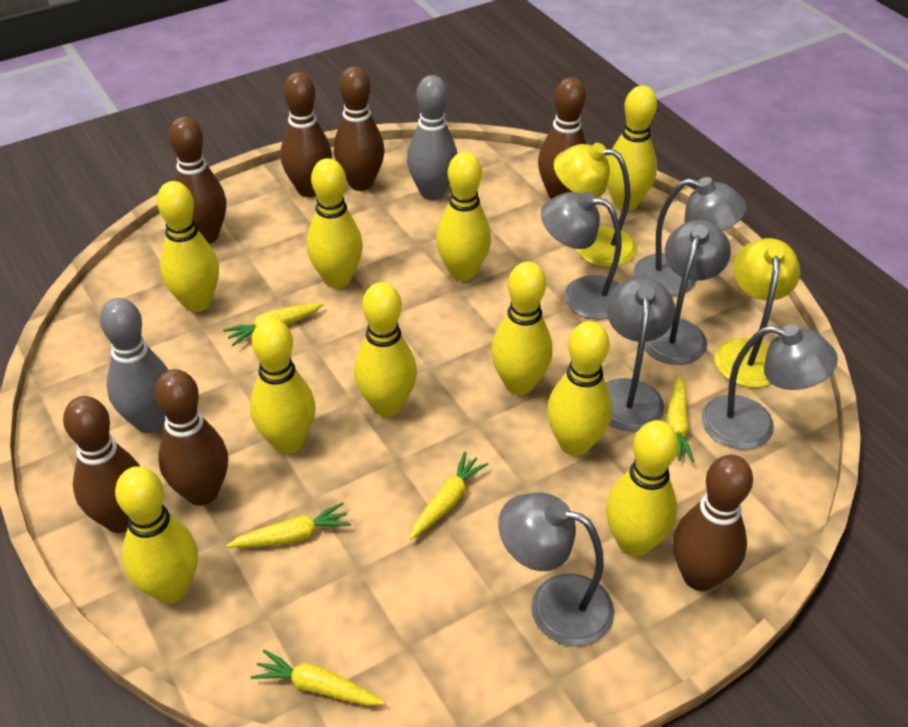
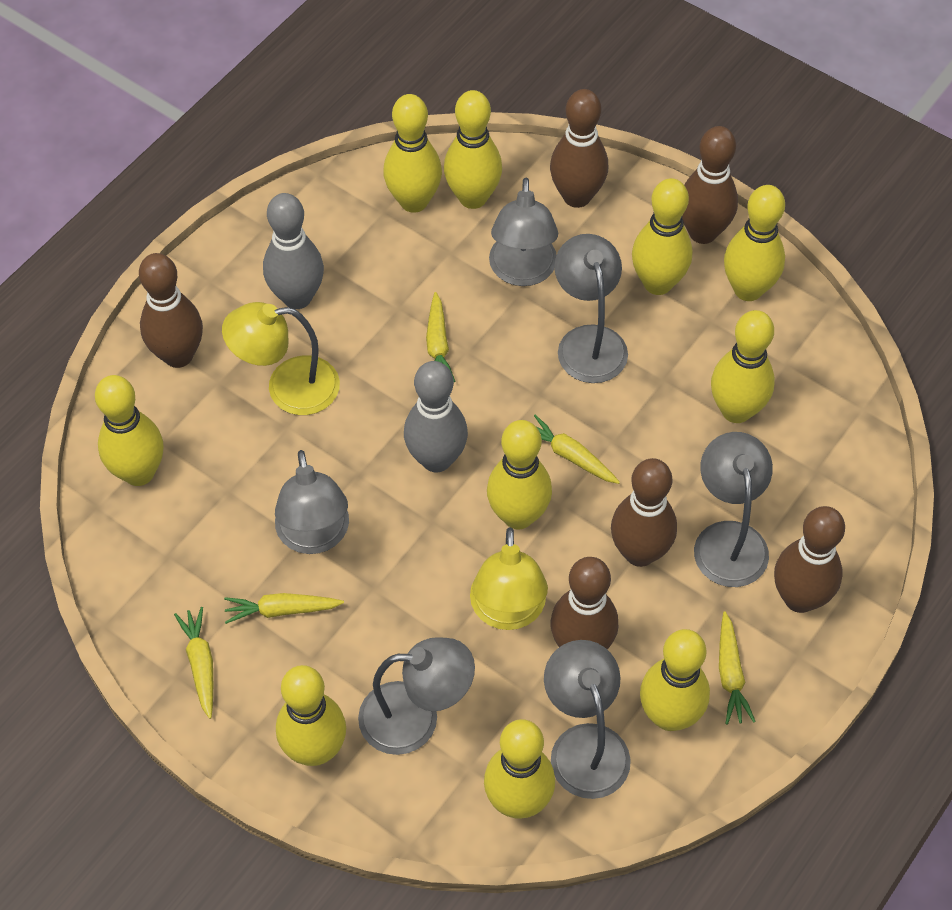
brown bowling pin: 7 -> 6

